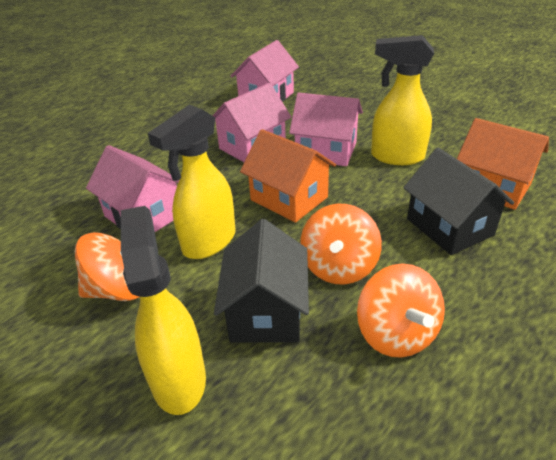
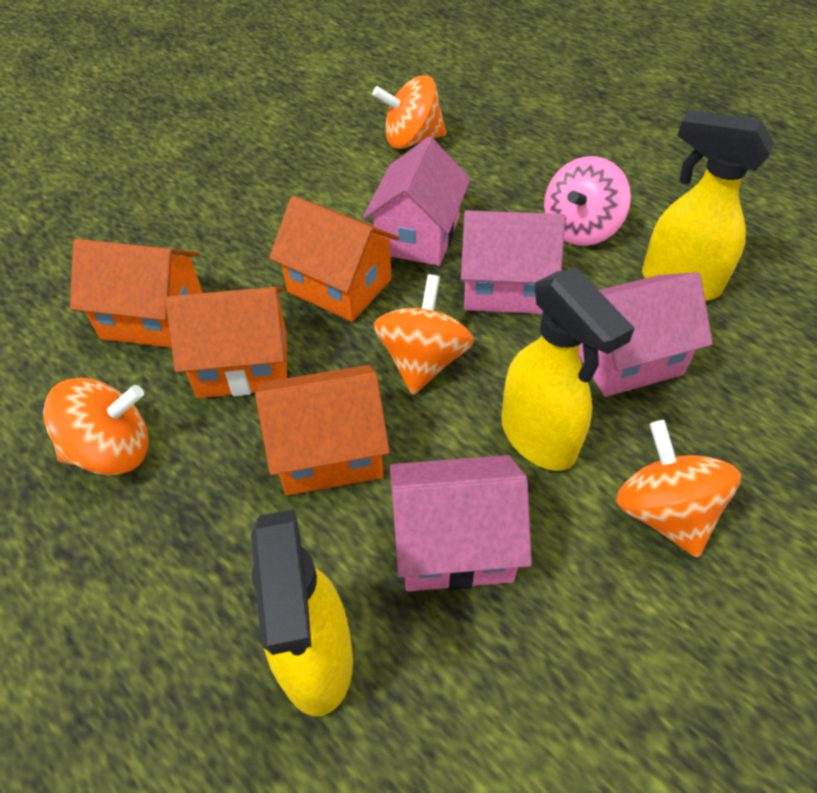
black house: 2 -> 0
orange house: 2 -> 4
orange spinning top: 3 -> 4
pink spinning top: 0 -> 1

